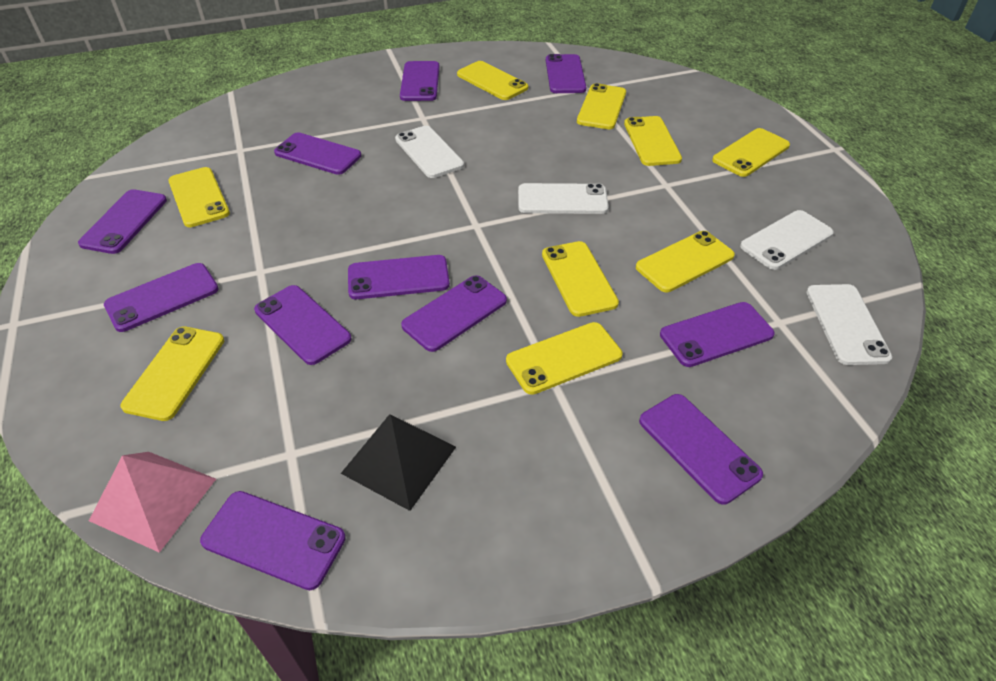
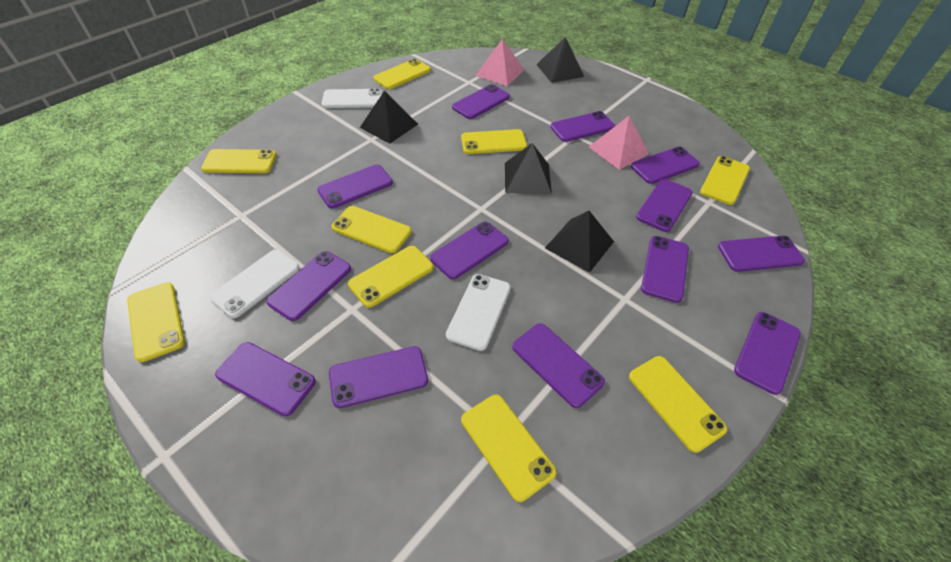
black pyramid: 1 -> 4
pink pyramid: 1 -> 2
purple phone: 11 -> 13
white phone: 4 -> 3

